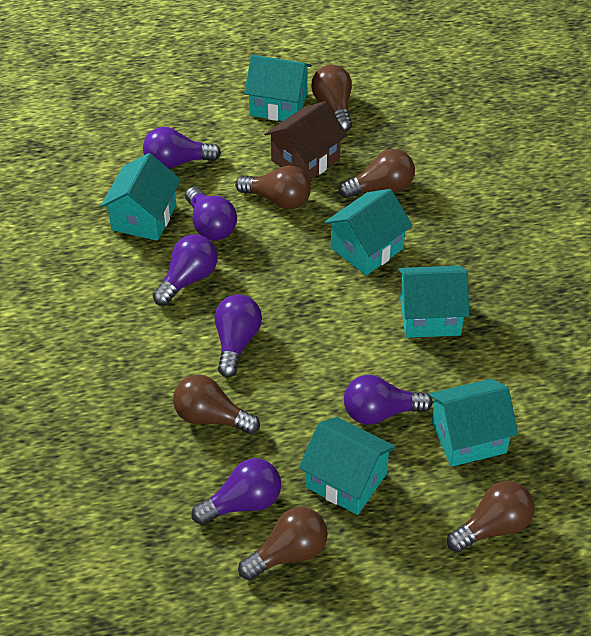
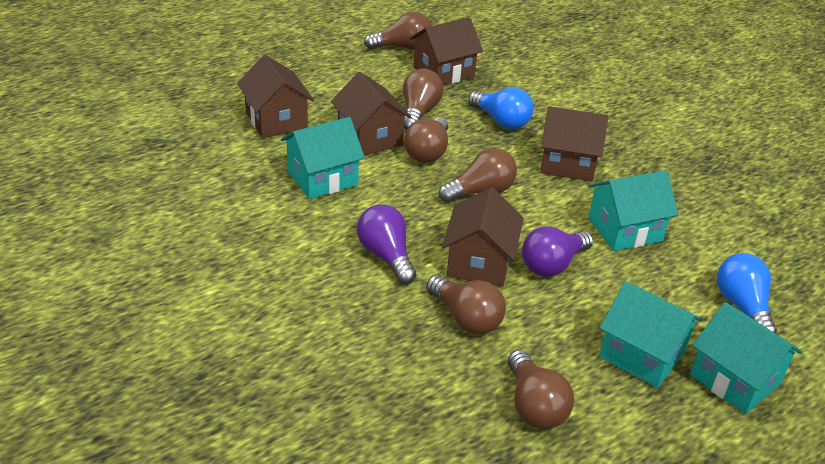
blue light bulb: 0 -> 2
brown house: 1 -> 5
purple light bulb: 6 -> 2
turquoise house: 6 -> 4

